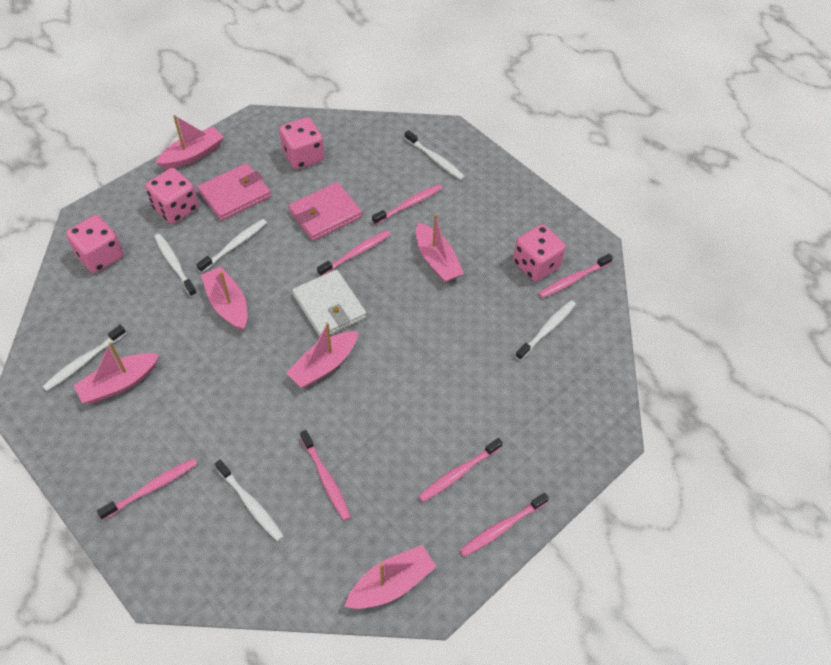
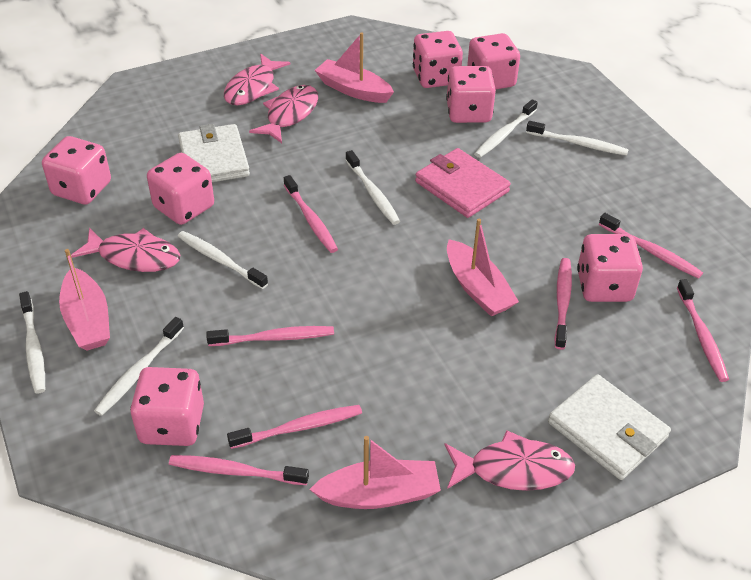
pink boat: 6 -> 4
pink dice: 4 -> 7
pink fish: 0 -> 4
pink wallet: 2 -> 1
white wallet: 1 -> 2

